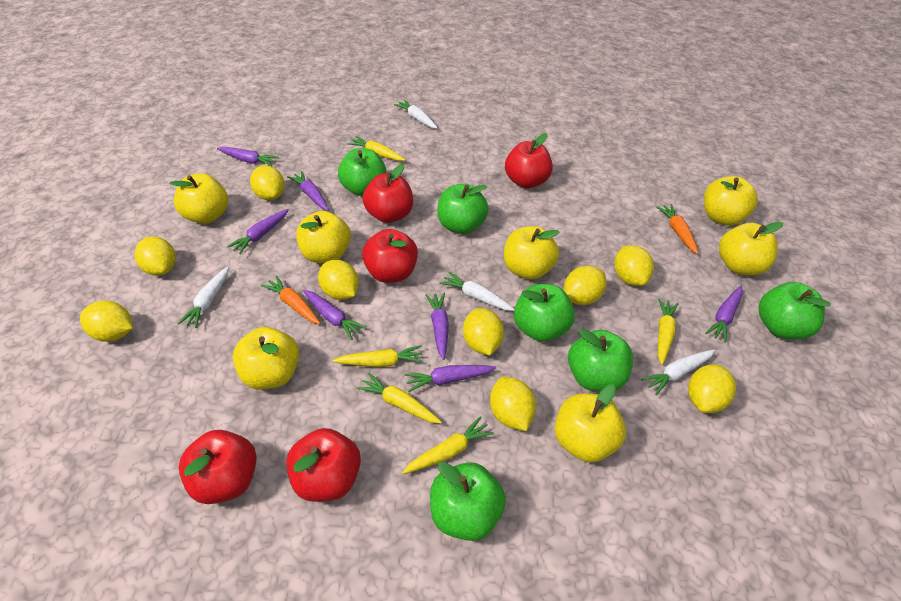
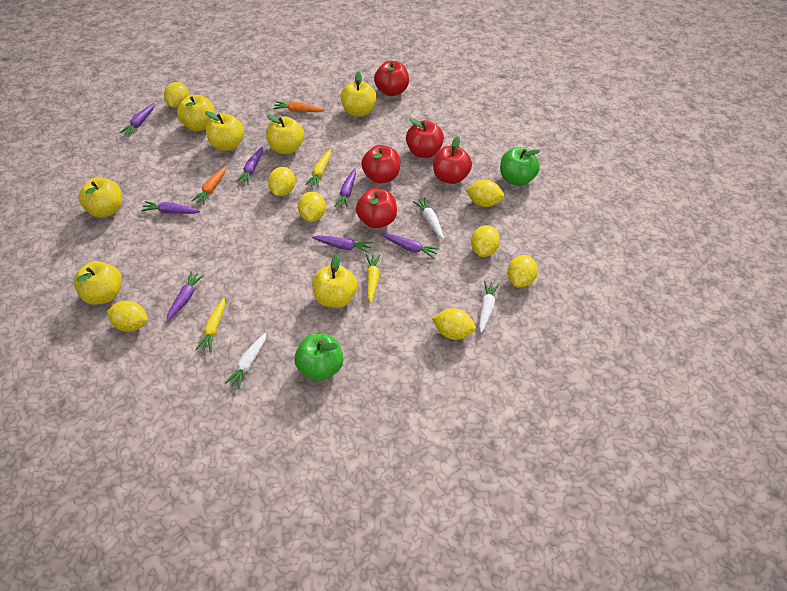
green apple: 6 -> 2
white carrot: 4 -> 3
yellow carrot: 5 -> 3
yellow lemon: 9 -> 8

